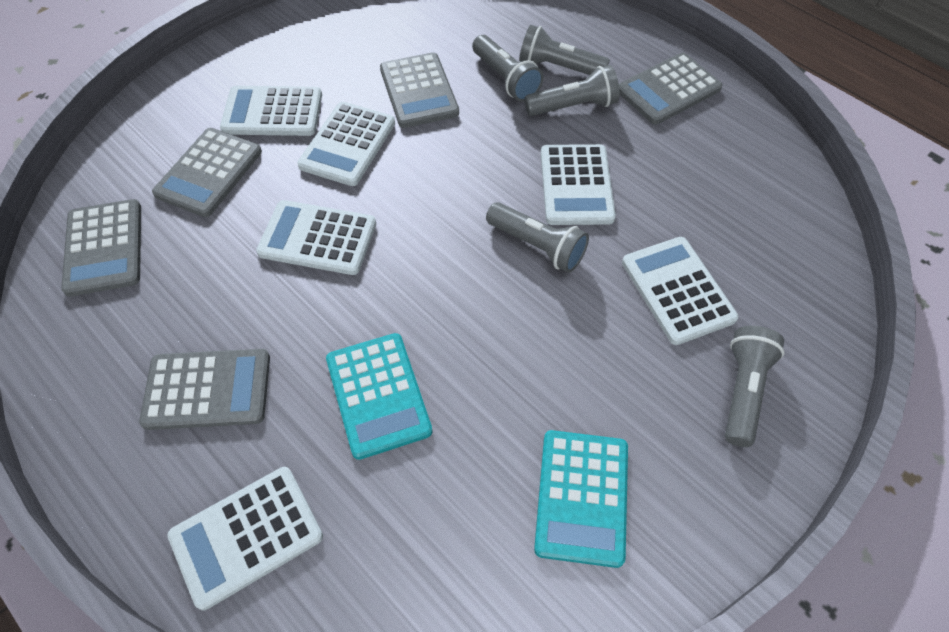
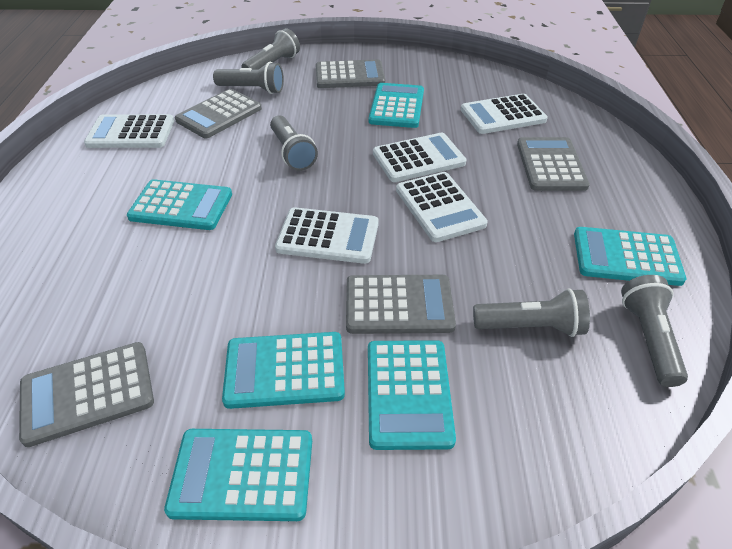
turquoise calculator: 2 -> 6
white calculator: 6 -> 5

